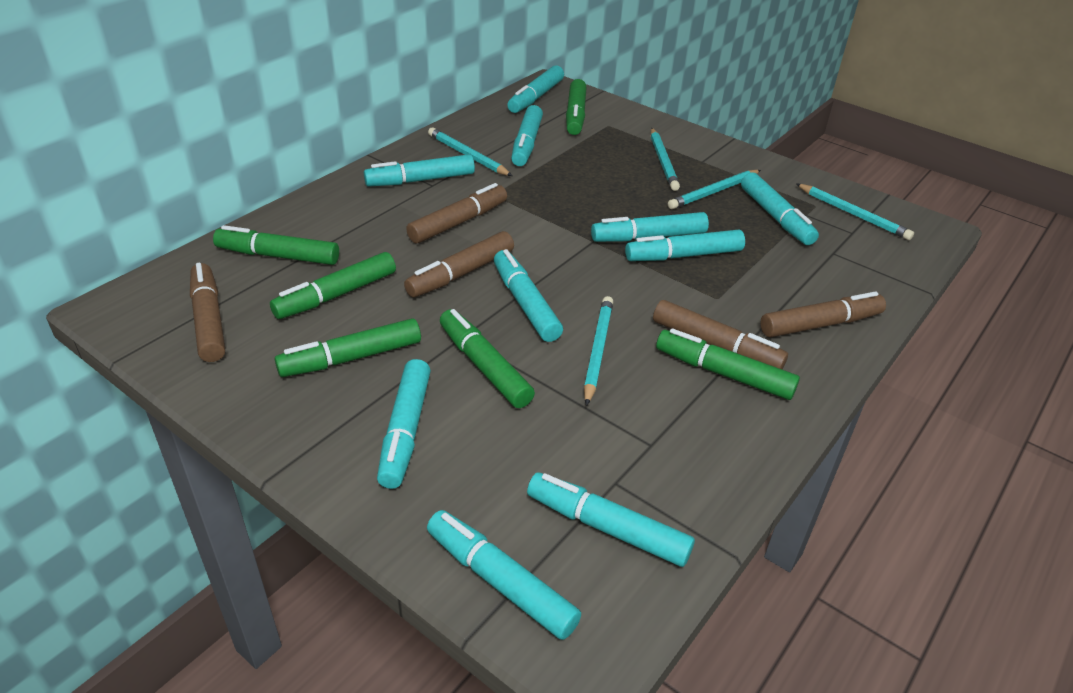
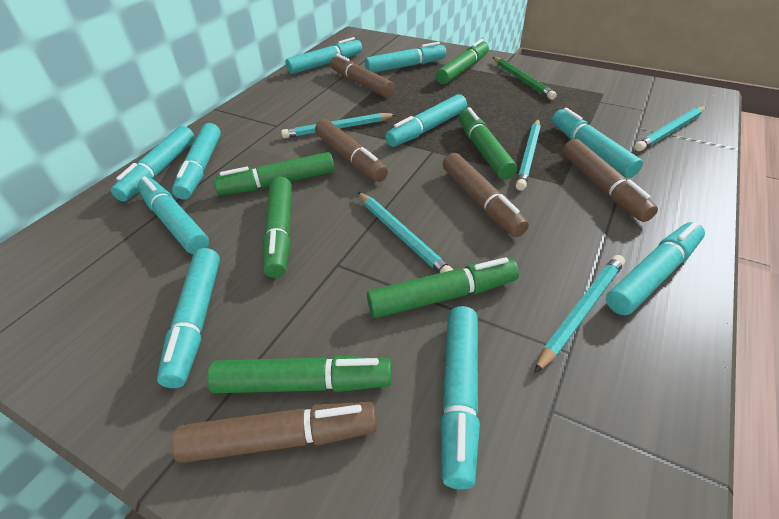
green pencil: 0 -> 1

